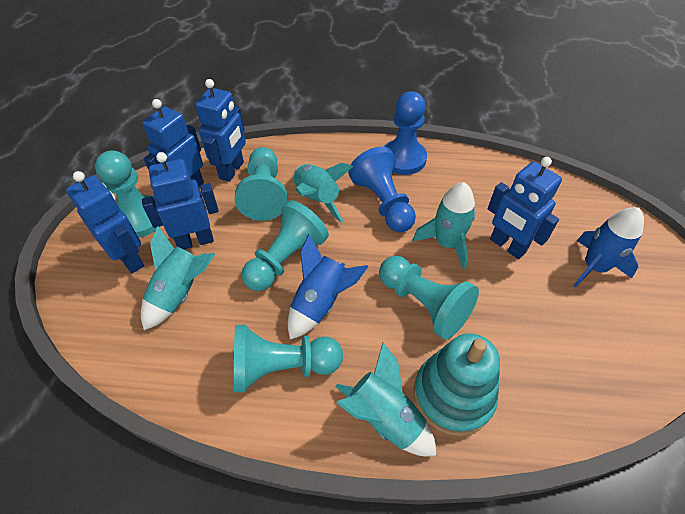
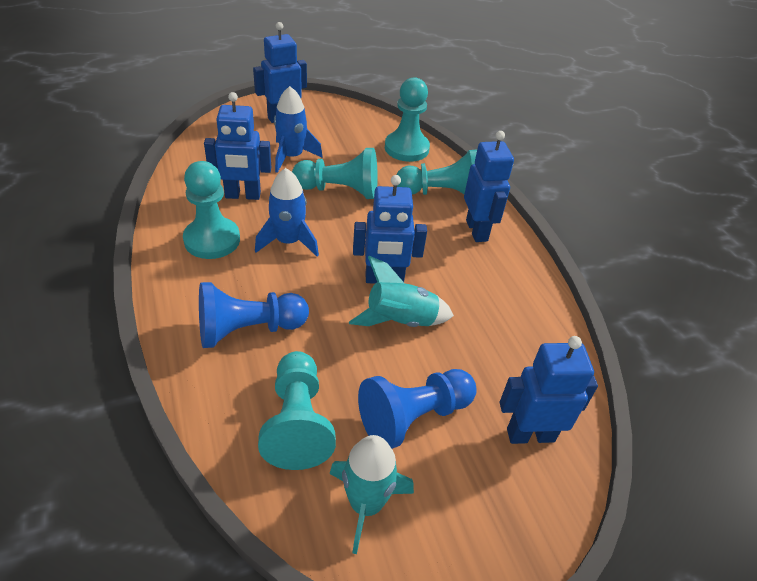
turquoise rocket: 4 -> 2
turquoise stacking toy: 1 -> 0

